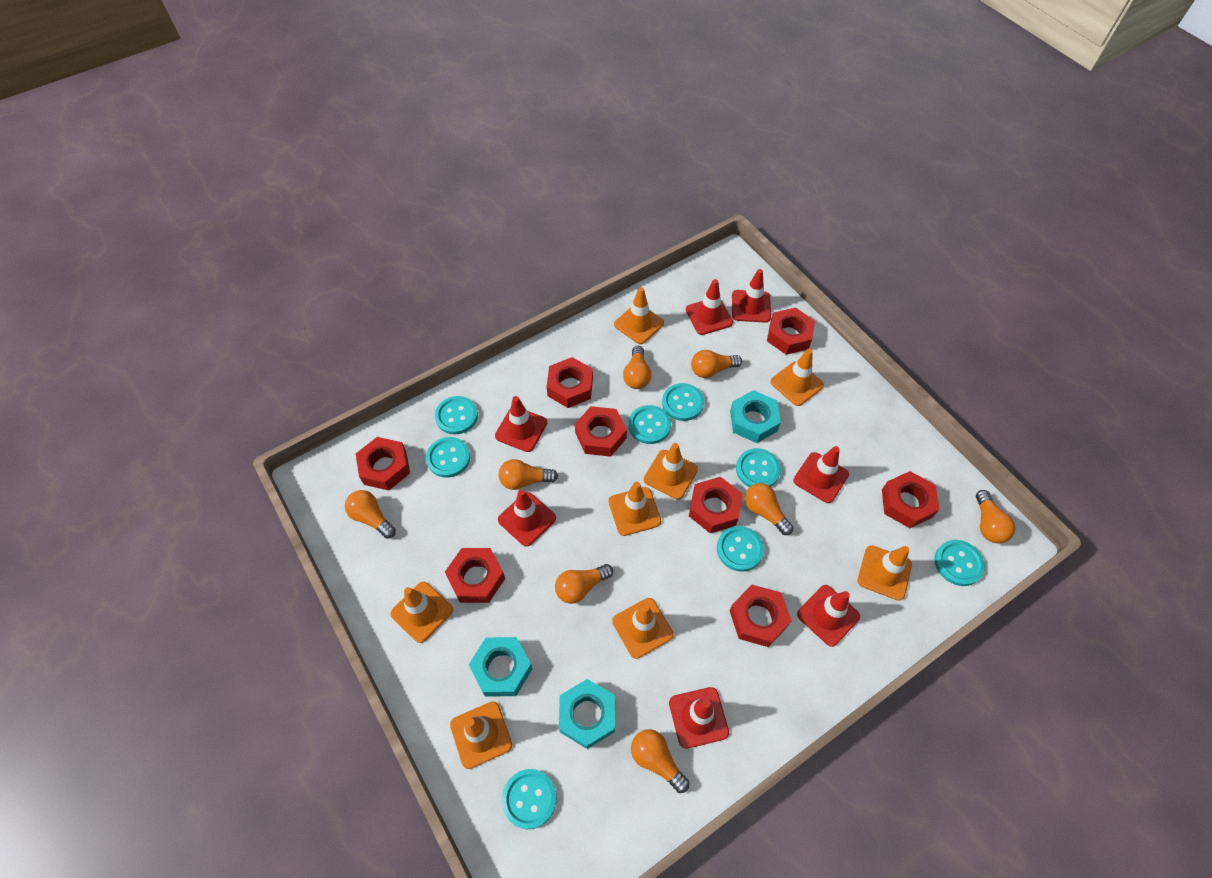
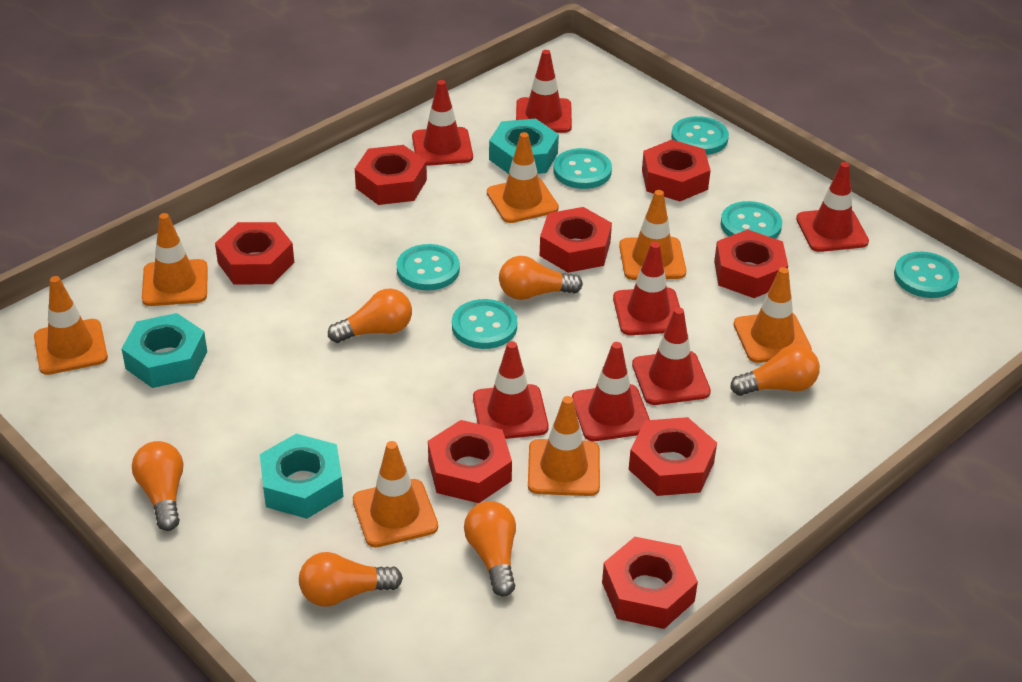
orange light bulb: 8 -> 6
orange traffic cone: 8 -> 7
turquoise button: 8 -> 6

